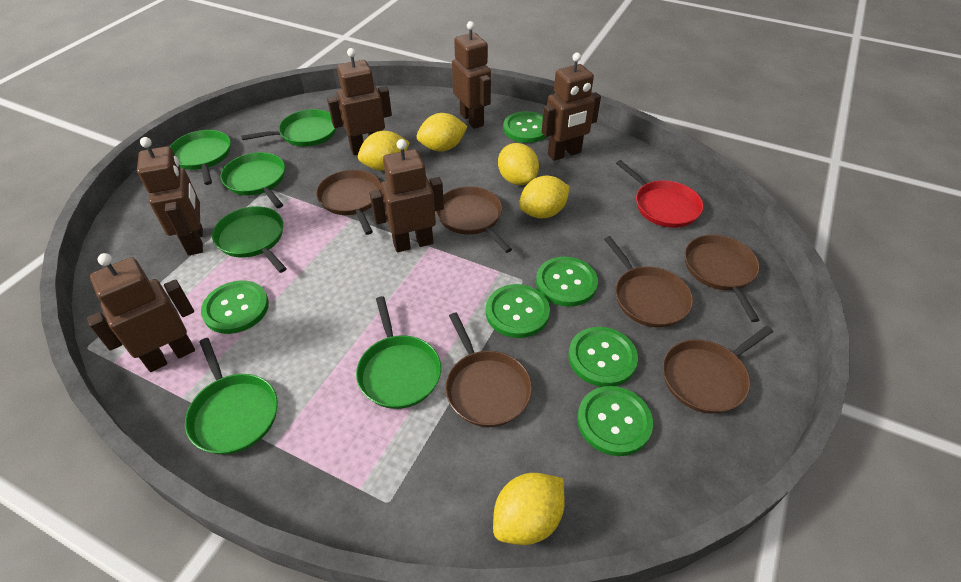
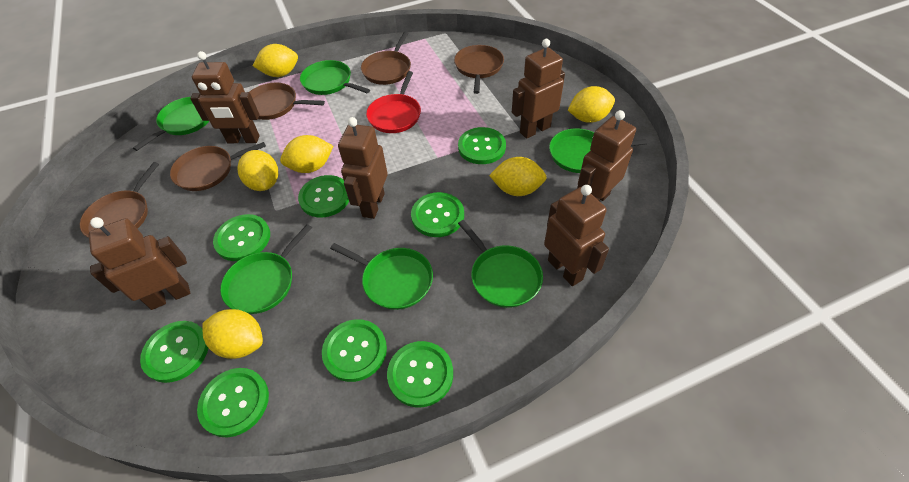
brown pan: 6 -> 5
green button: 6 -> 8
yellow lemon: 5 -> 6

